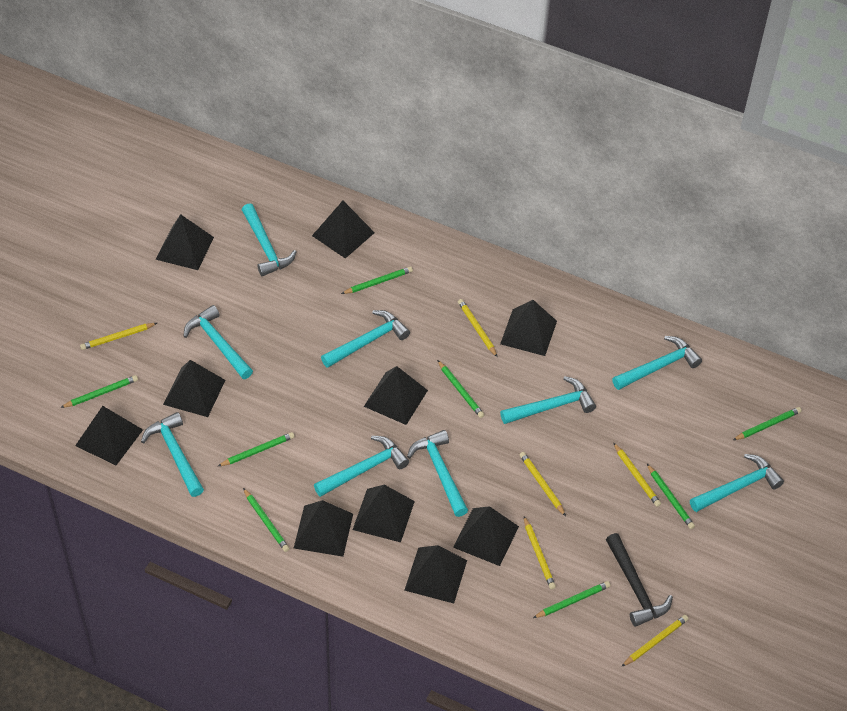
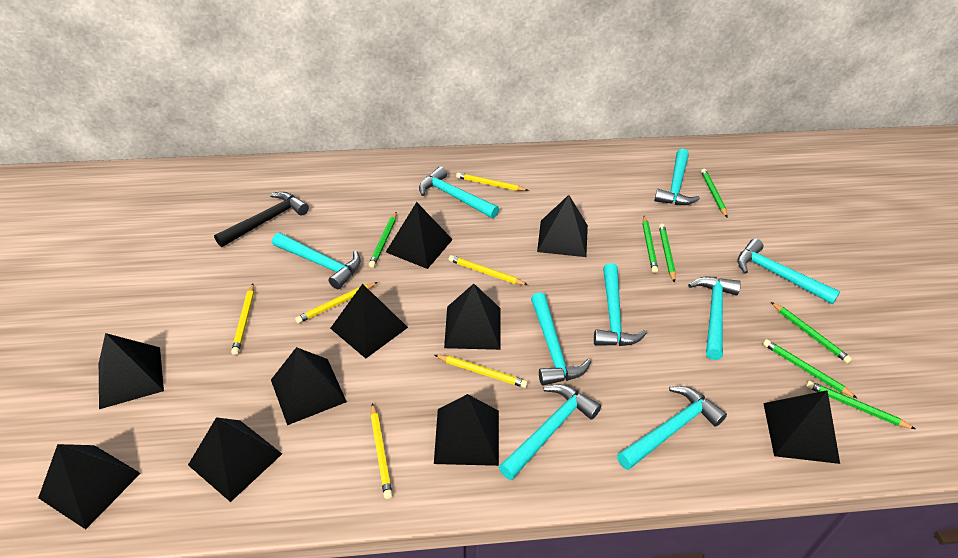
green pencil: 8 -> 7

